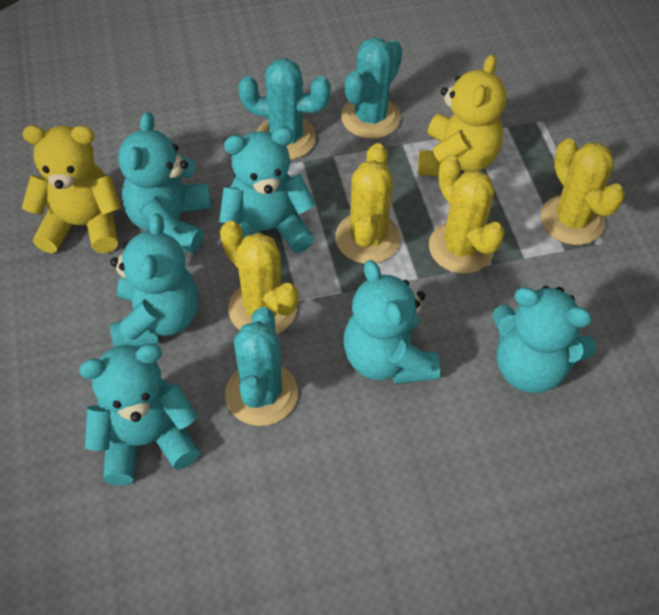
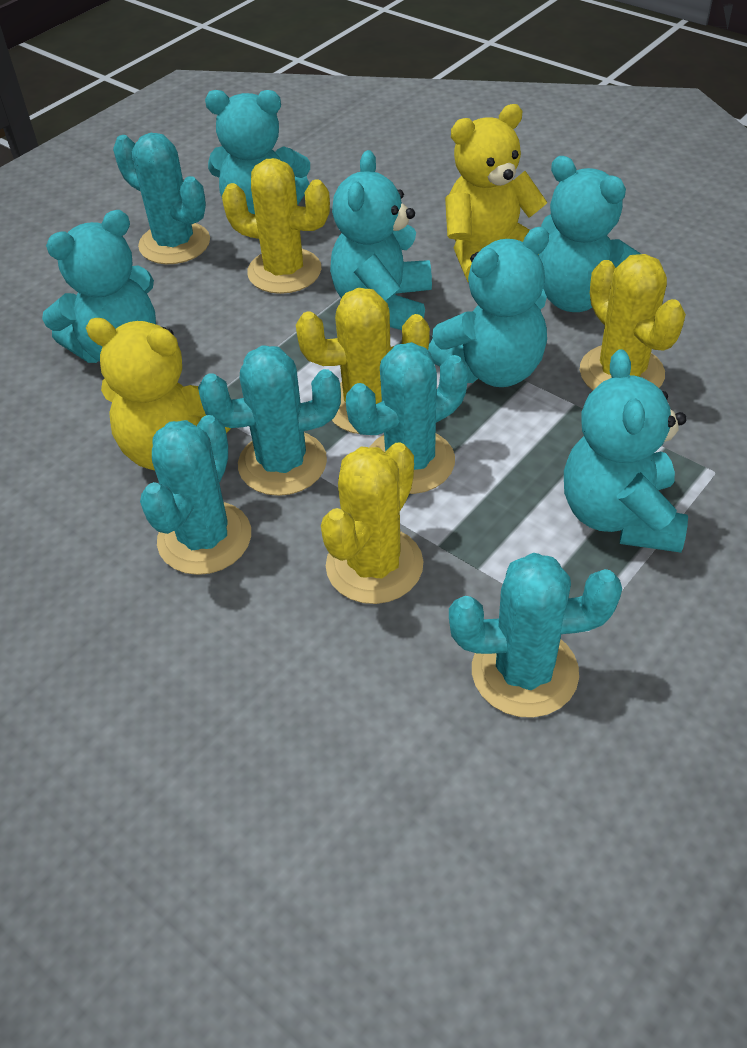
turquoise cactus: 3 -> 5

